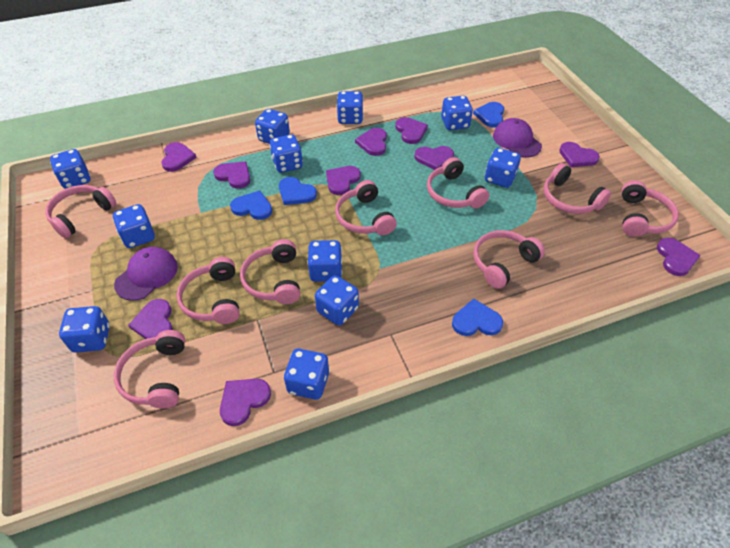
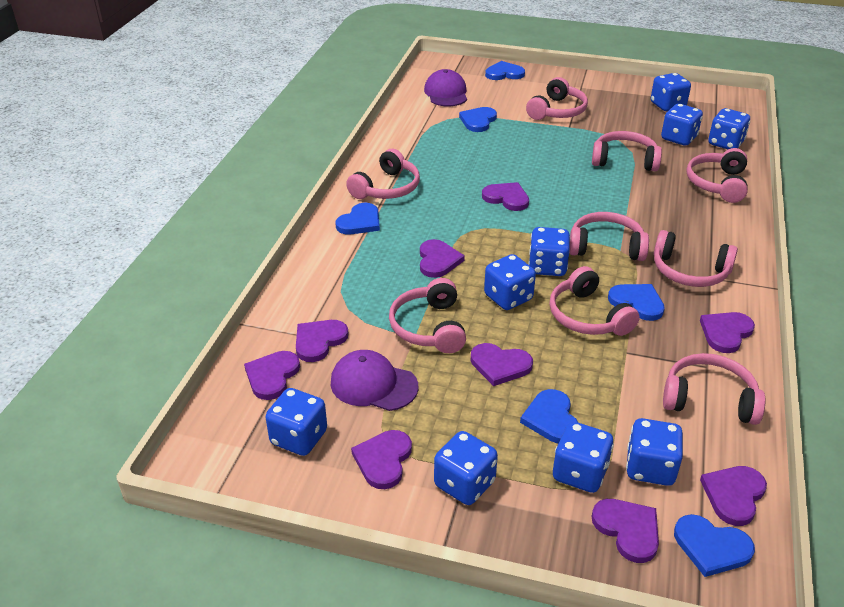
blue dice: 11 -> 9
blue heart: 4 -> 6
purple heart: 10 -> 9

